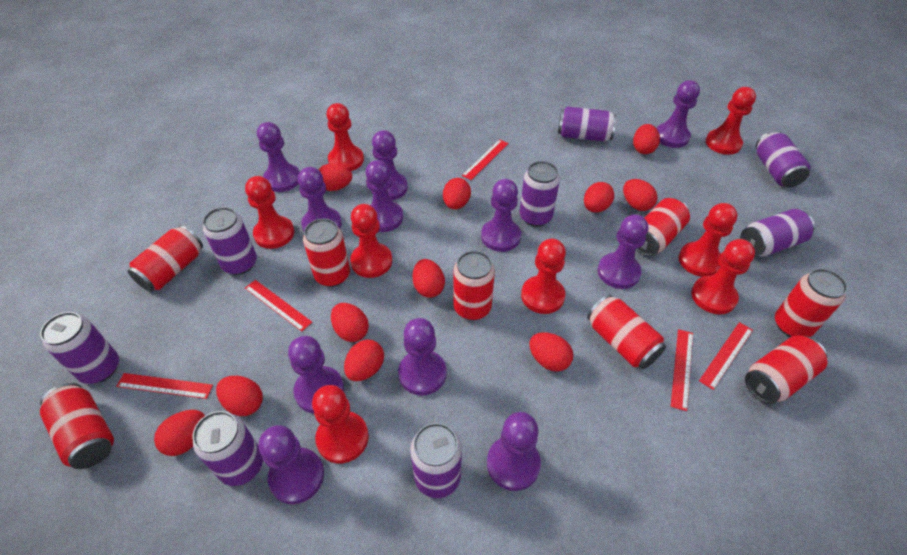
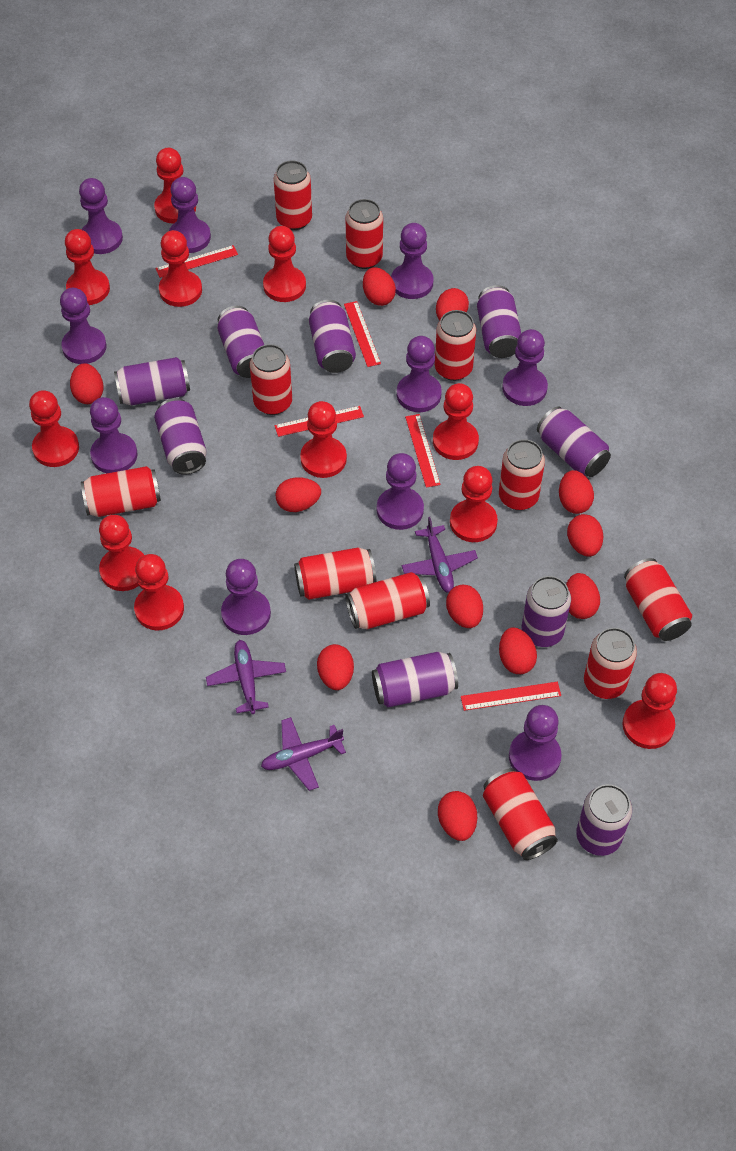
purple can: 8 -> 9
purple pawn: 11 -> 10
purple plane: 0 -> 3
red can: 8 -> 11
red pawn: 8 -> 11

